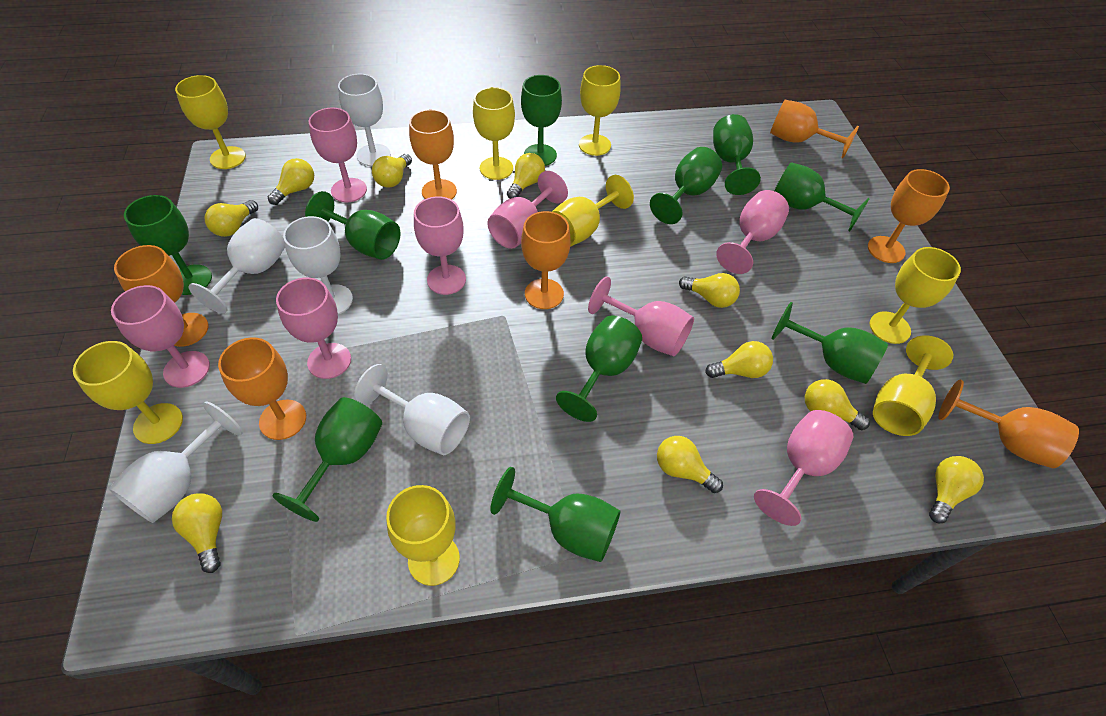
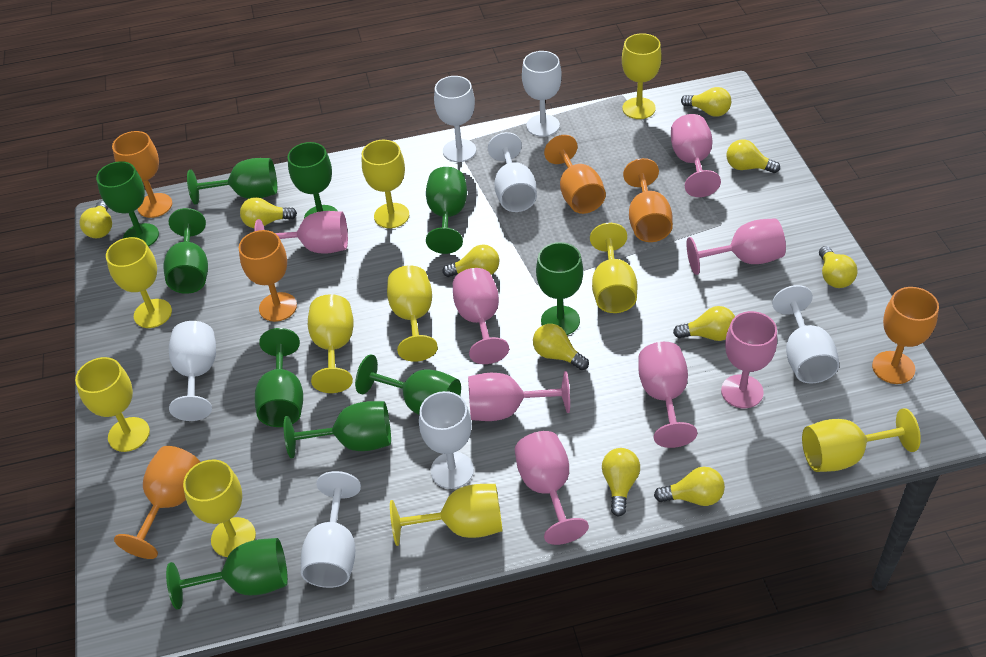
orange goblet: 7 -> 6
white goblet: 5 -> 7
yellow goblet: 8 -> 10

